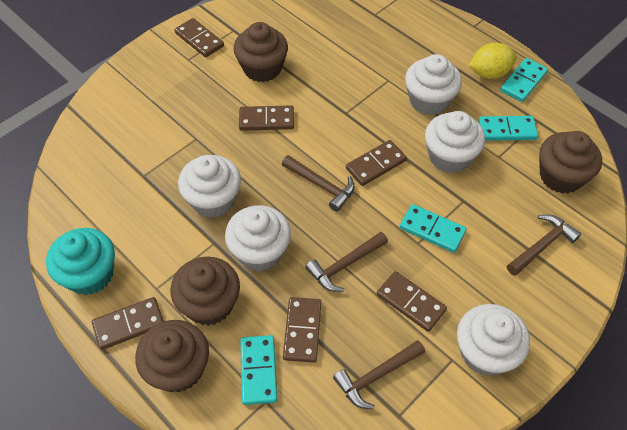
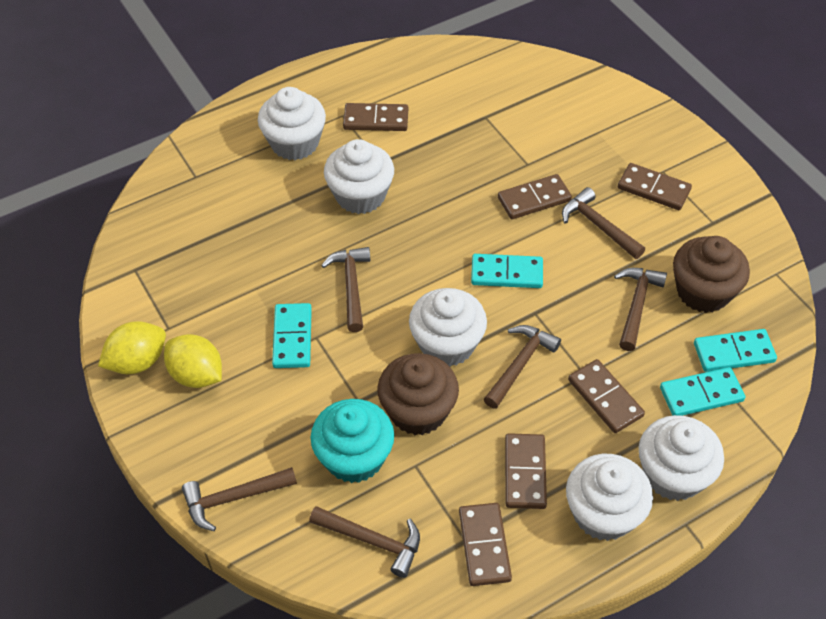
brown cupcake: 4 -> 2
brown hammer: 4 -> 6
yellow lemon: 1 -> 2

